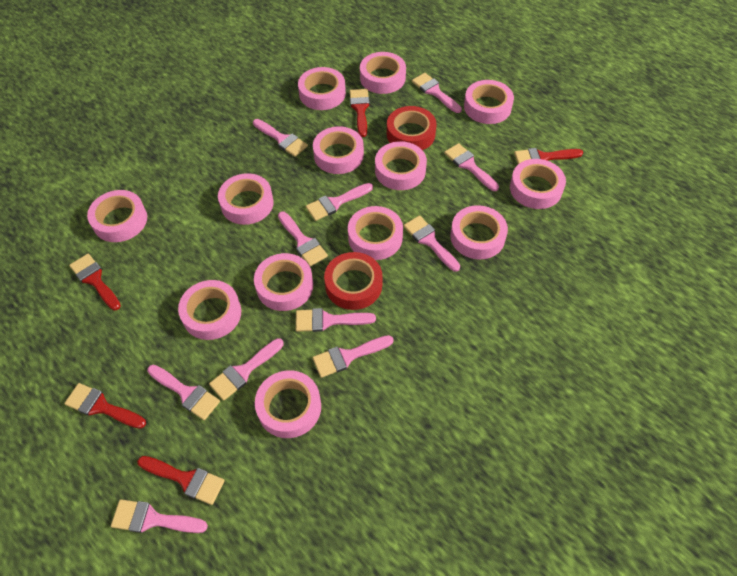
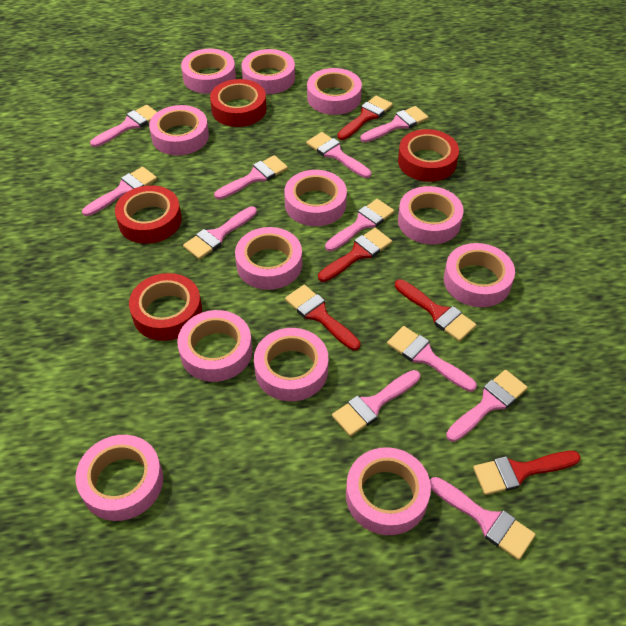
pink tape: 13 -> 12
red tape: 2 -> 4

